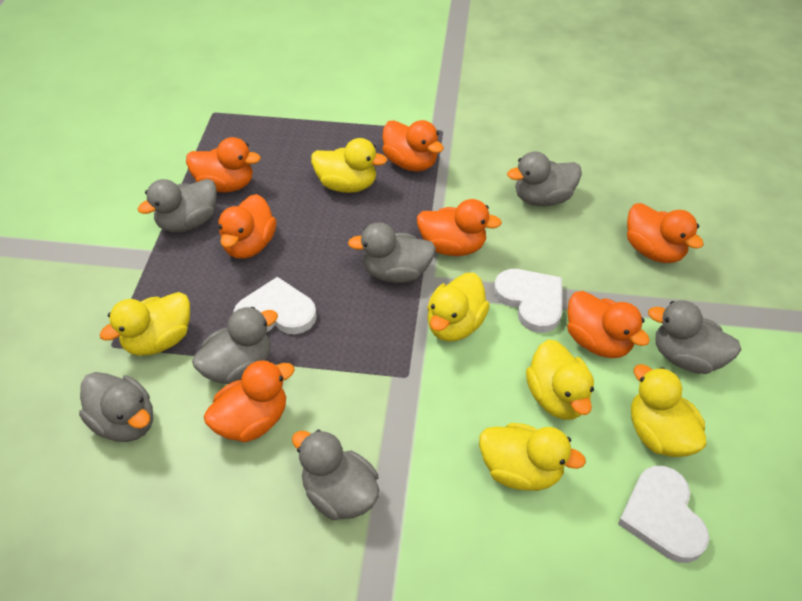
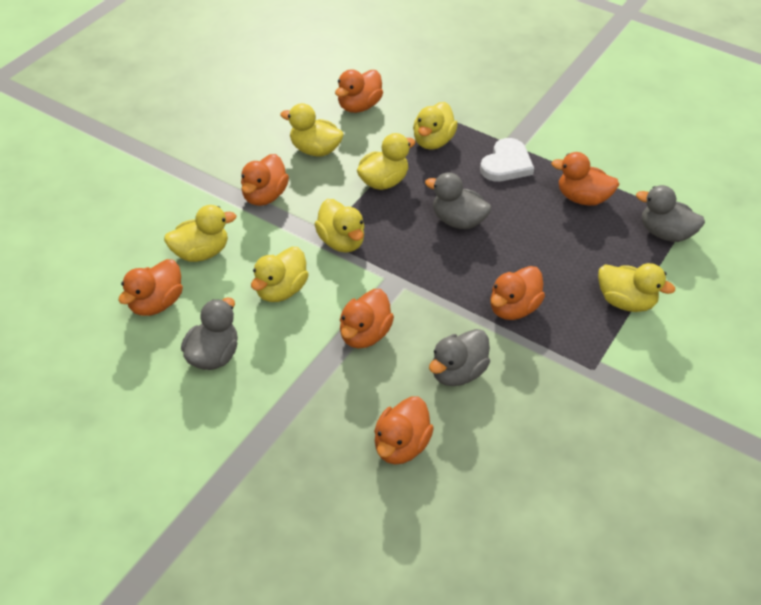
grey duck: 7 -> 4
white heart: 3 -> 1
yellow duck: 6 -> 7

